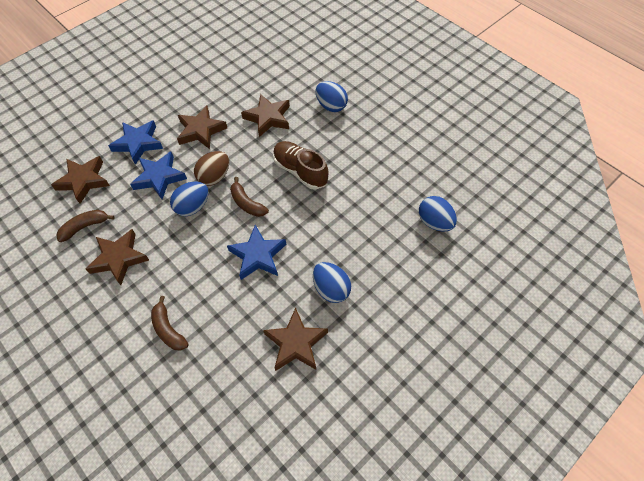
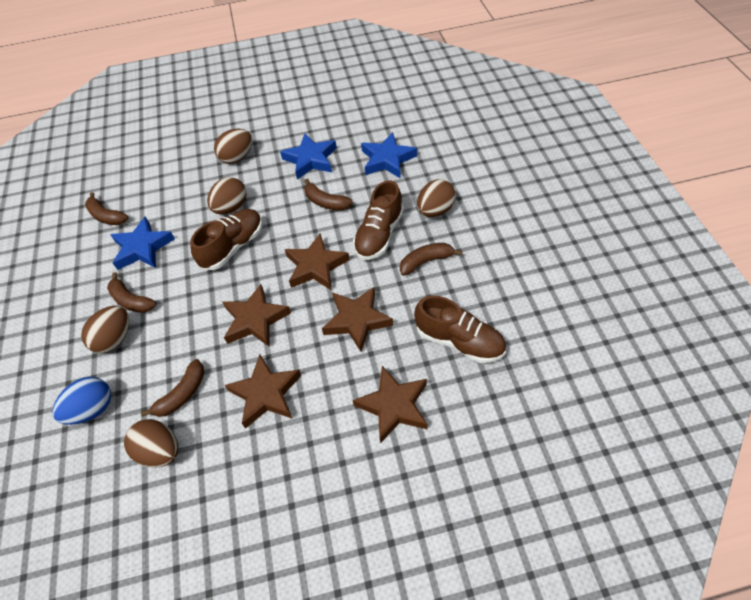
blue egg: 4 -> 1
brown banana: 3 -> 5
brown egg: 1 -> 5
brown shoe: 1 -> 3

